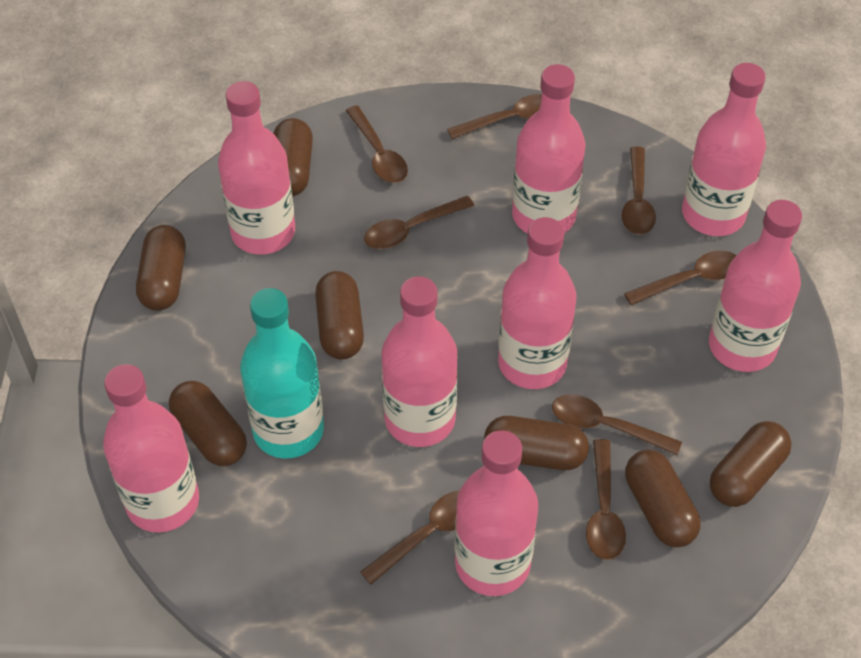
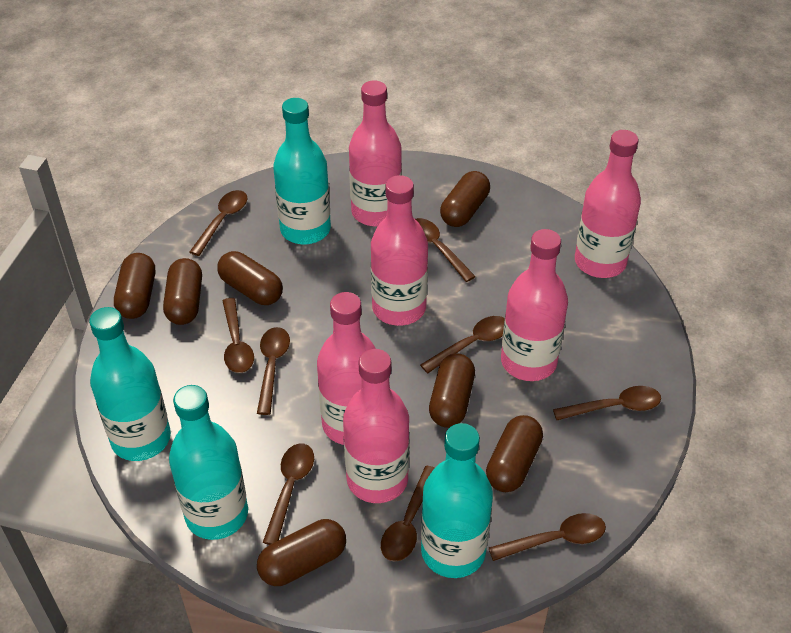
brown spoon: 8 -> 9
pink bottle: 8 -> 6
turquoise bottle: 1 -> 4

